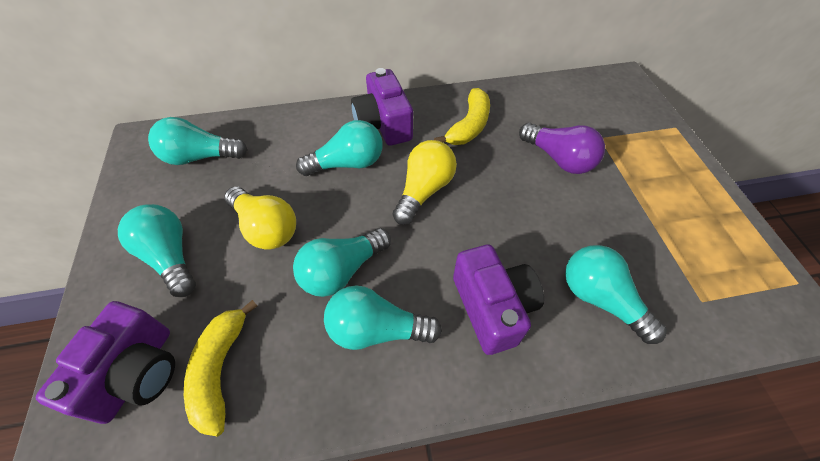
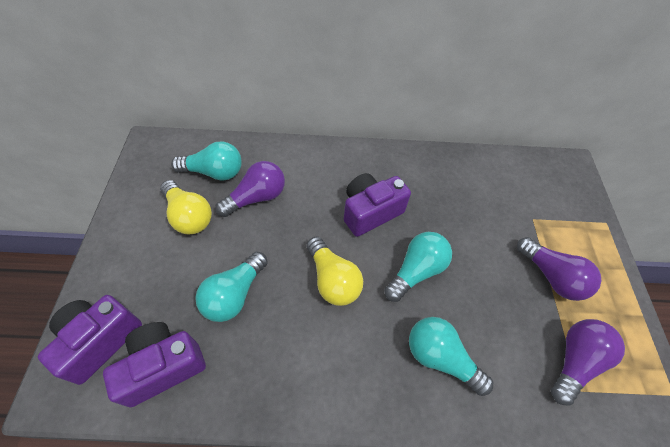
purple light bulb: 1 -> 3
turquoise light bulb: 6 -> 4
yellow banana: 2 -> 0

